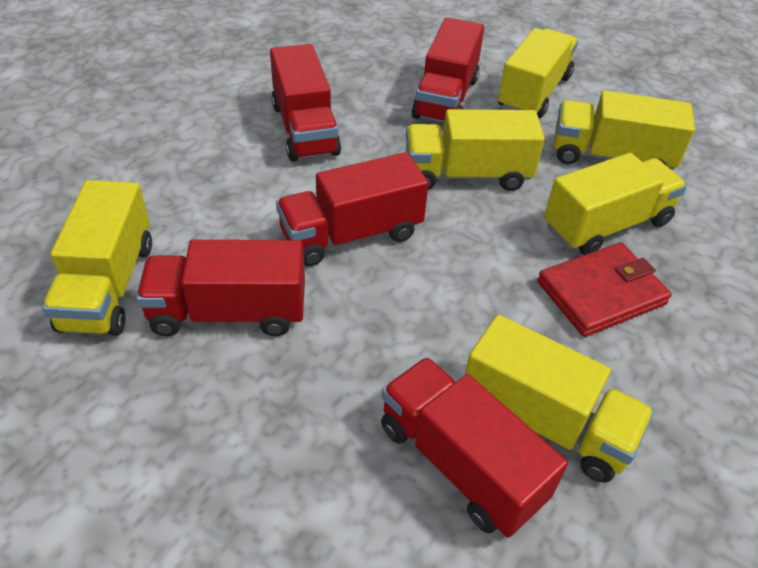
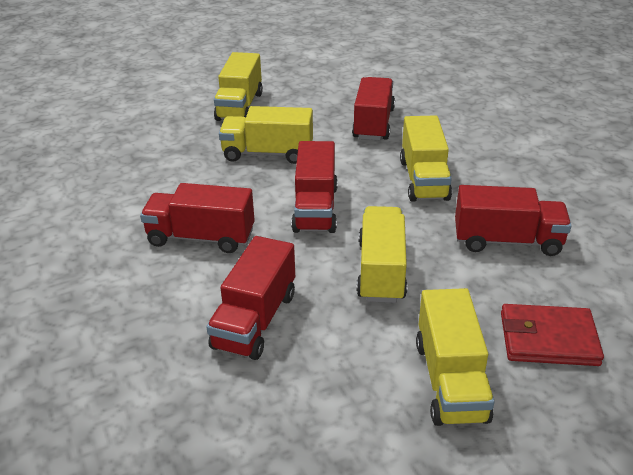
yellow truck: 6 -> 5

